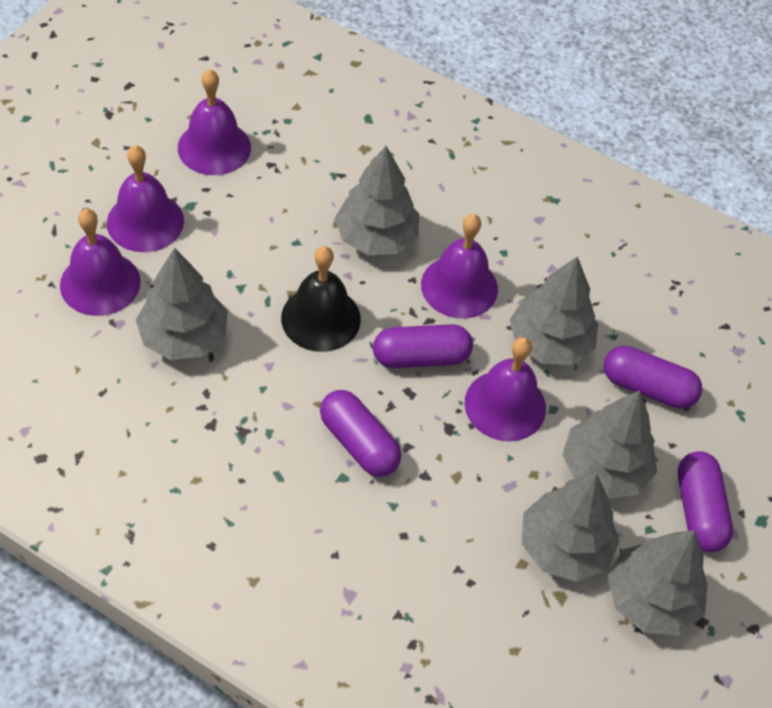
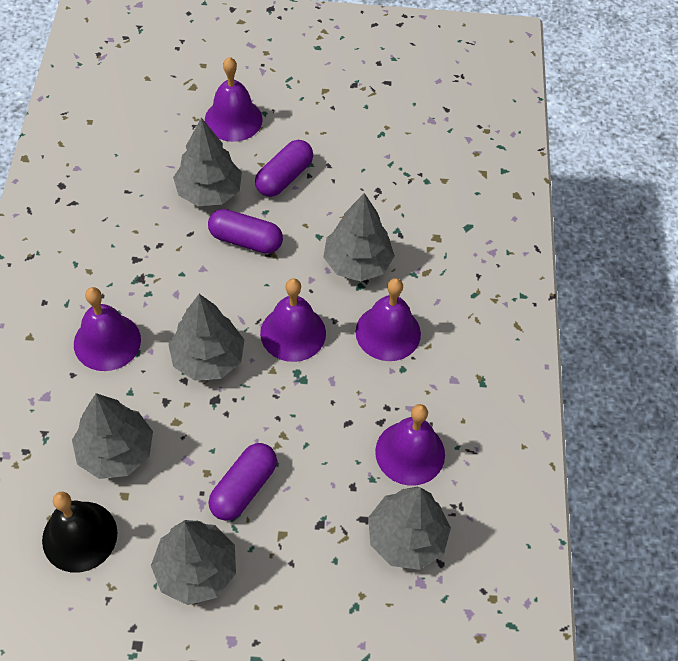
purple capsule: 4 -> 3

